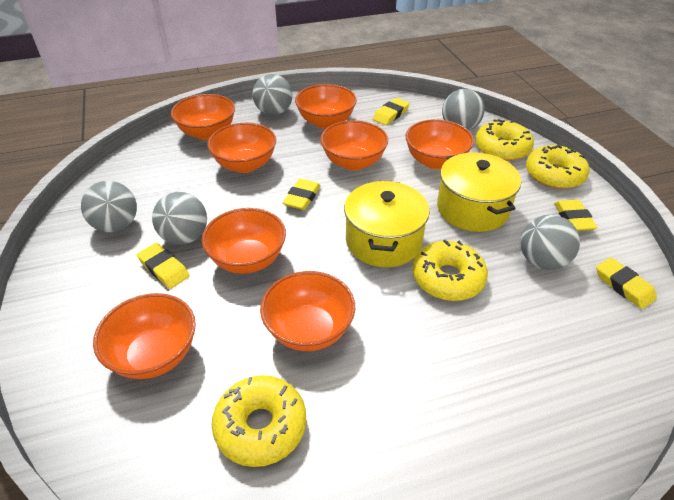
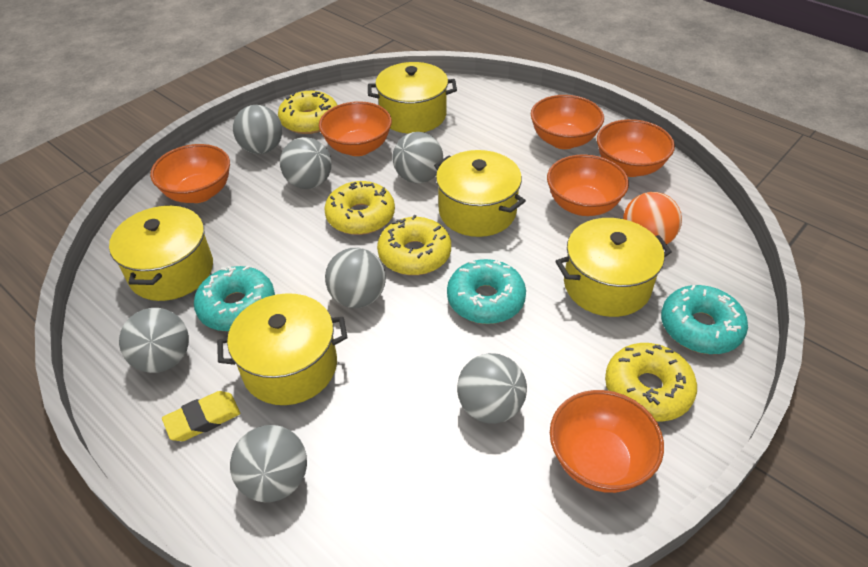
grey ball: 5 -> 7
orange ball: 0 -> 1
orange bowl: 8 -> 6
turquoise donut: 0 -> 3
yellow eraser: 5 -> 1
yellow pot: 2 -> 5

